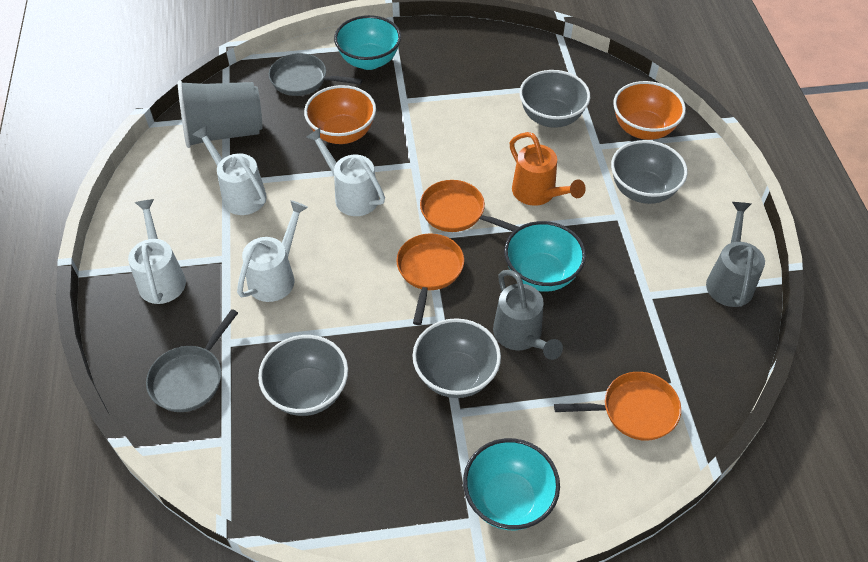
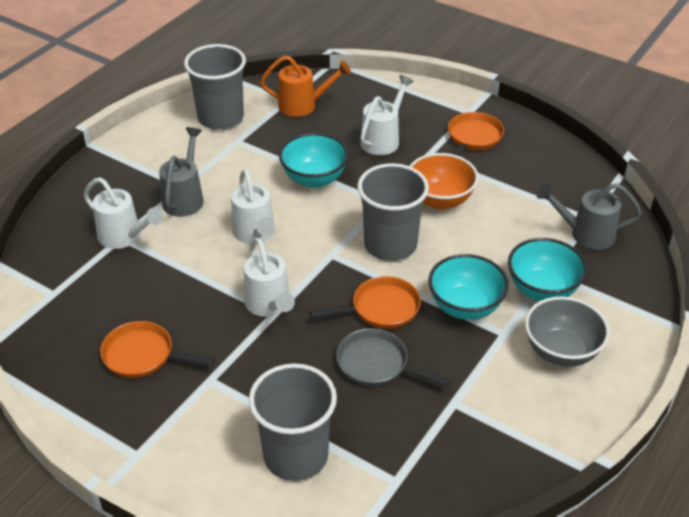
grey bowl: 4 -> 1
grey cup: 1 -> 3
grey pan: 2 -> 1
orange bowl: 2 -> 1

